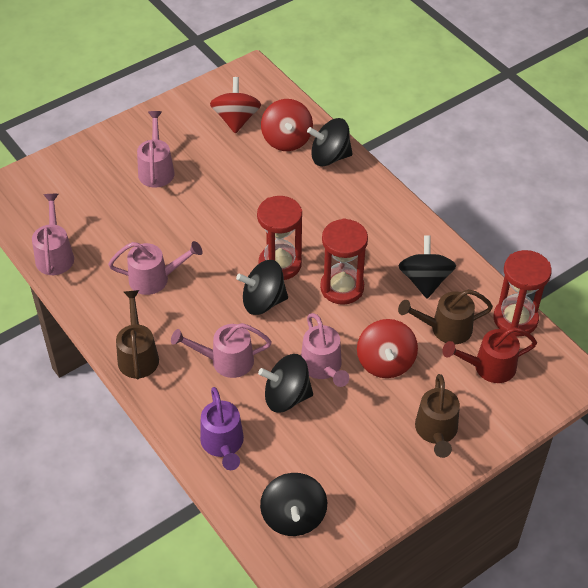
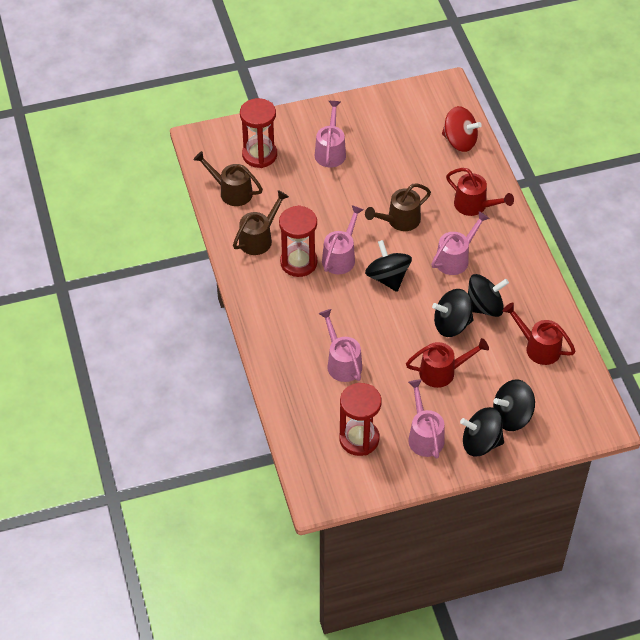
purple watering can: 1 -> 0
red spinning top: 3 -> 1
red watering can: 1 -> 3

